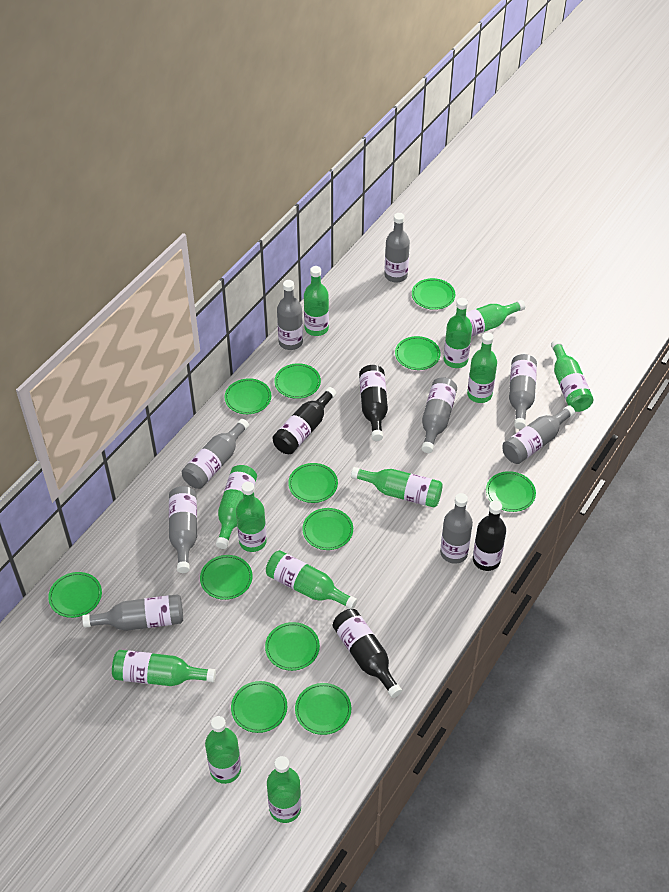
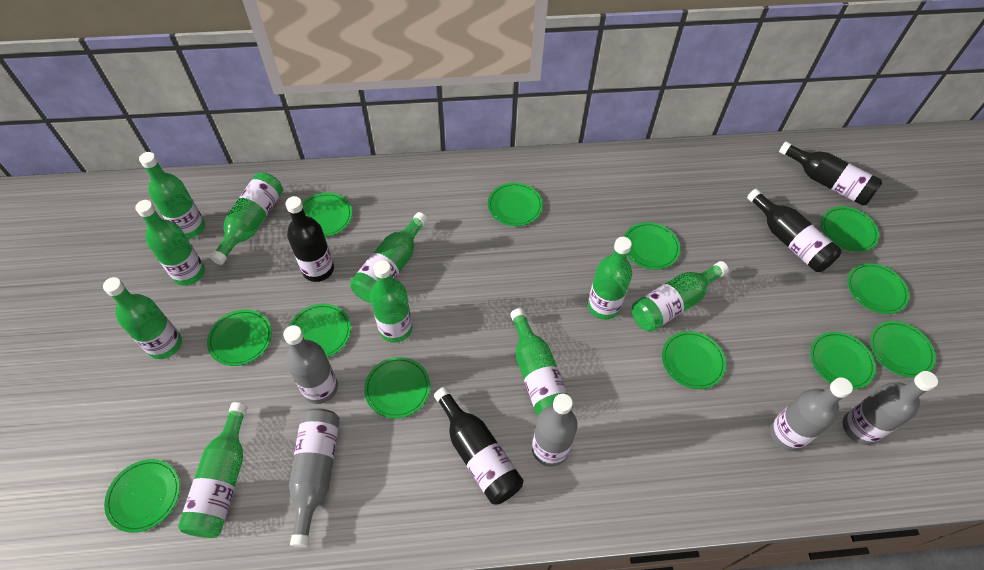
green bottle: 12 -> 10
grey bottle: 9 -> 5

